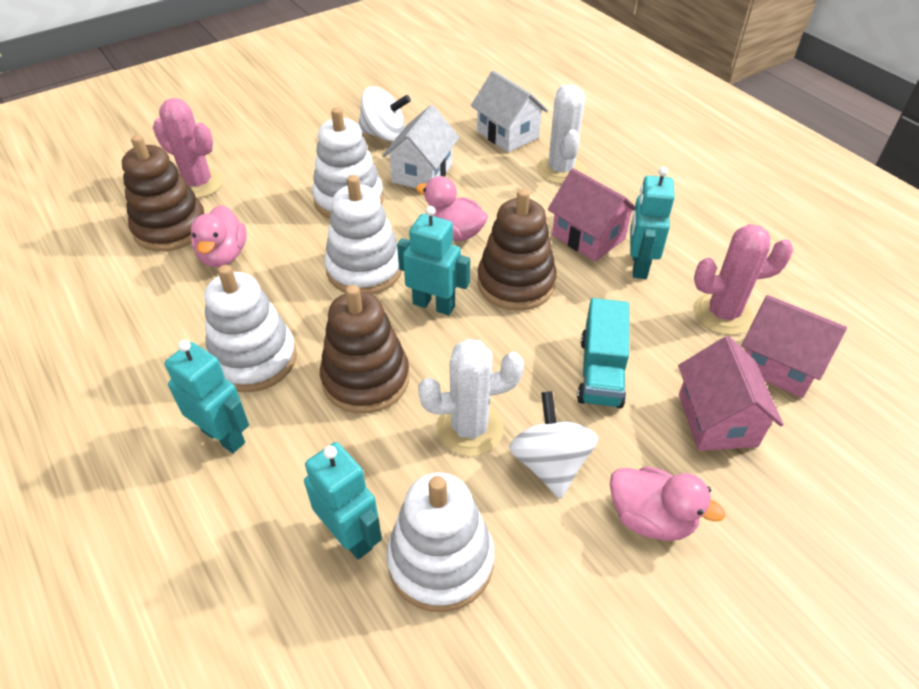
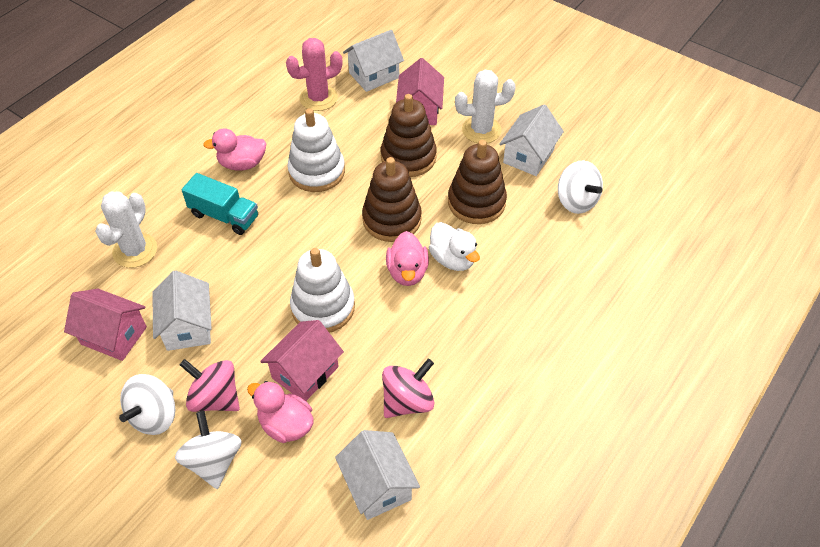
pink cactus: 2 -> 1
pink spinning top: 0 -> 2
turquoise robot: 4 -> 0
white duck: 0 -> 1
white house: 2 -> 4
white spinning top: 2 -> 3
white stacking toy: 4 -> 2

